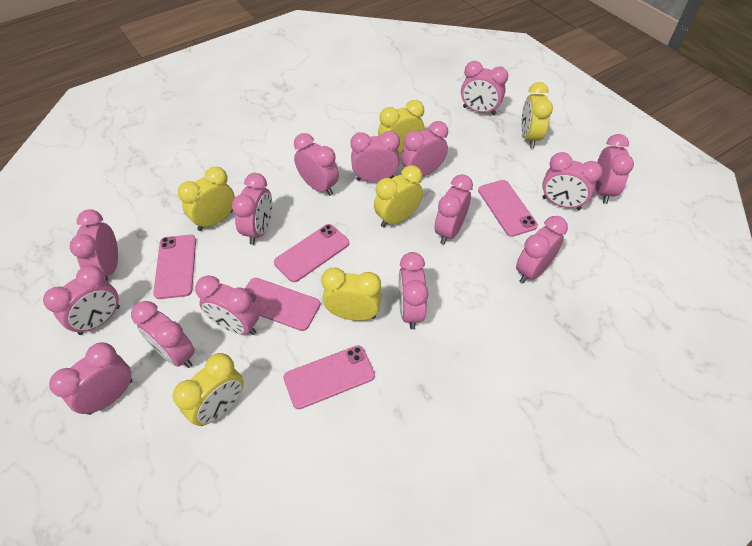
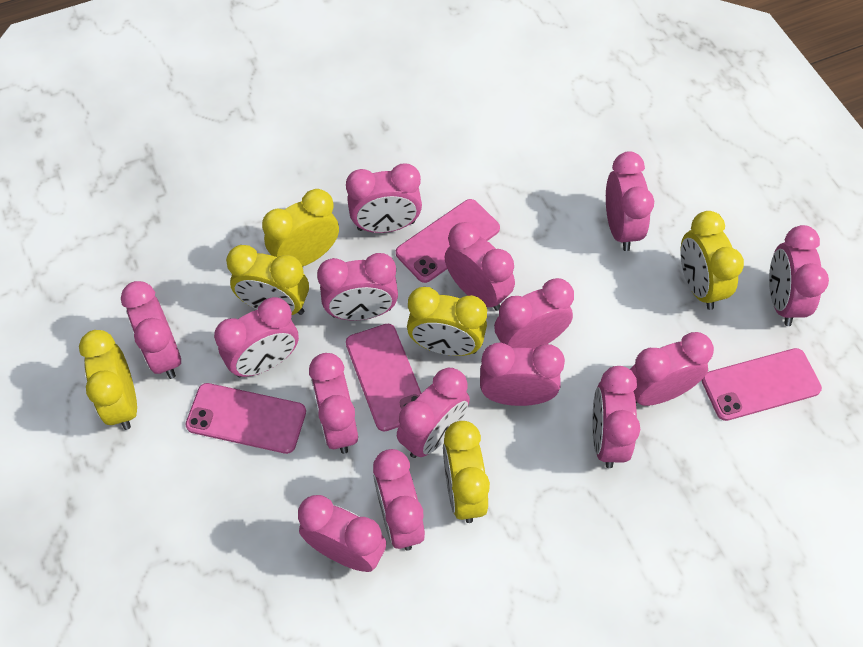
pink phone: 5 -> 4

